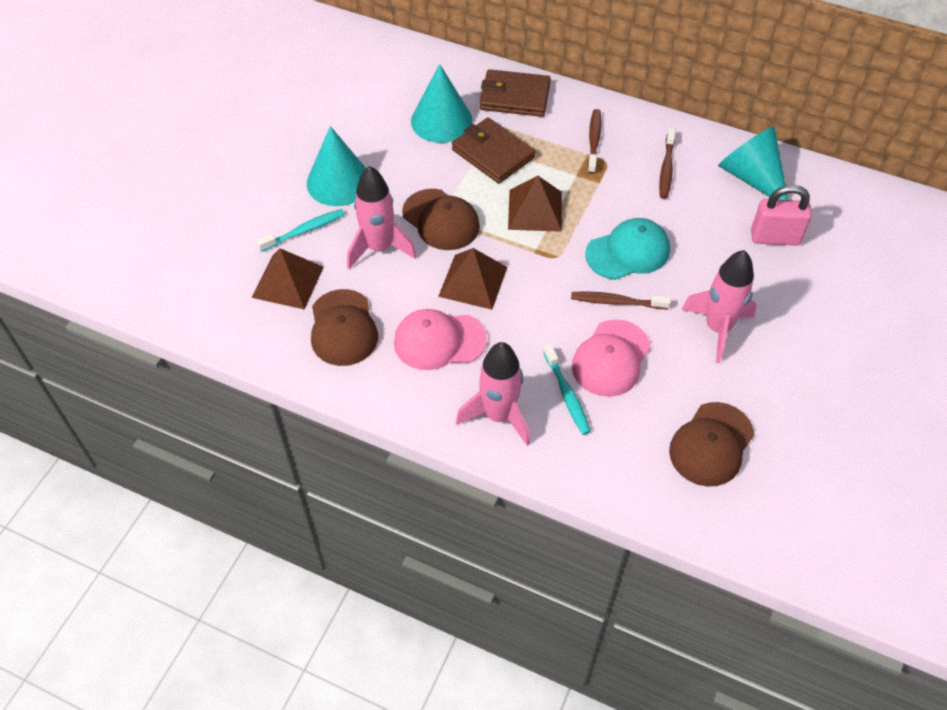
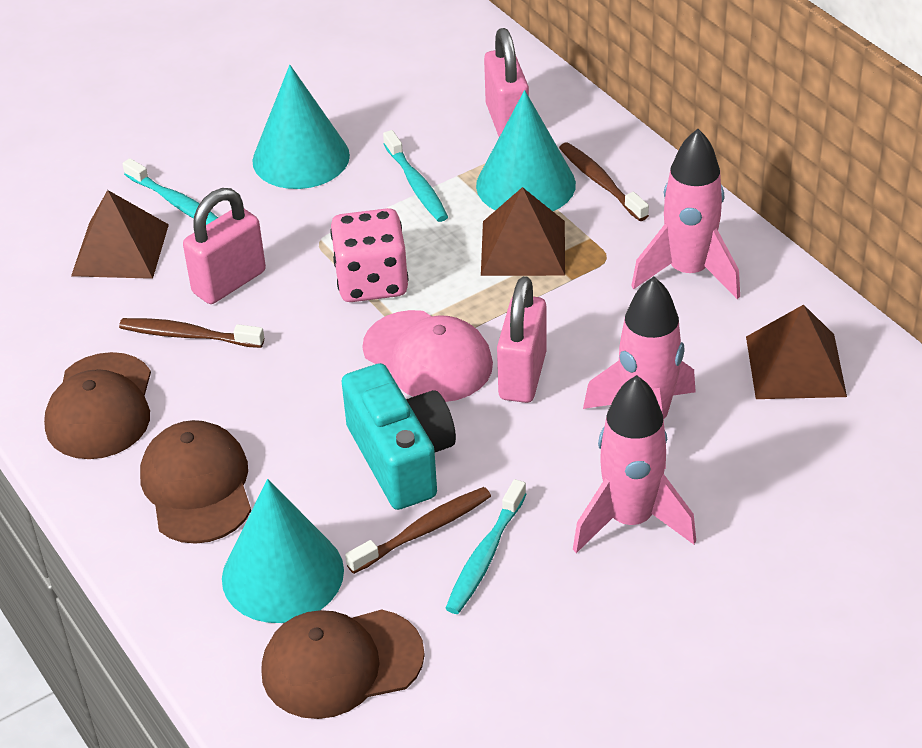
brown wallet: 2 -> 0
pink cap: 2 -> 1
pink dice: 0 -> 1
pink padlock: 1 -> 3
turquoise camera: 0 -> 1
turquoise cap: 1 -> 0
turquoise toothbrush: 2 -> 3

